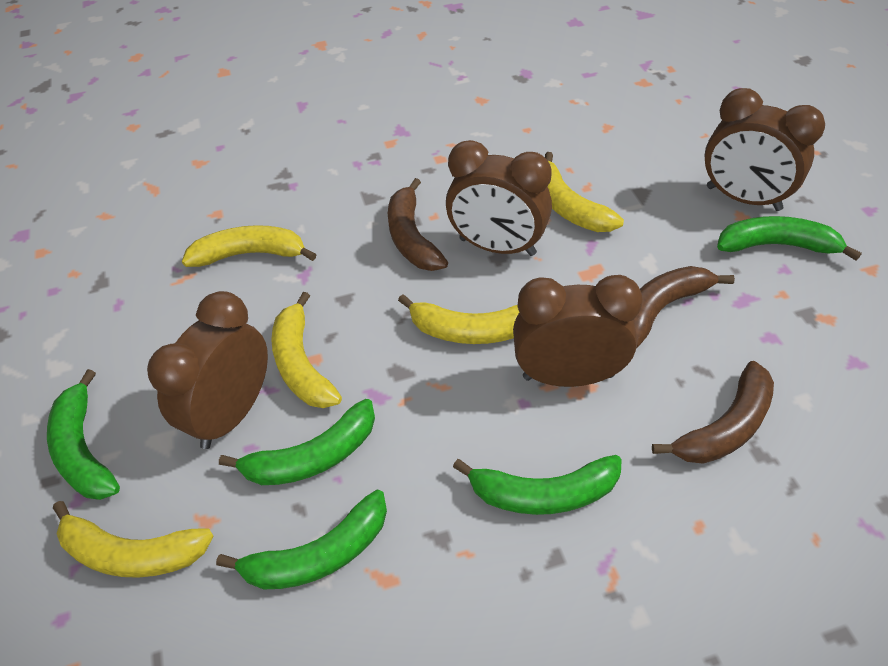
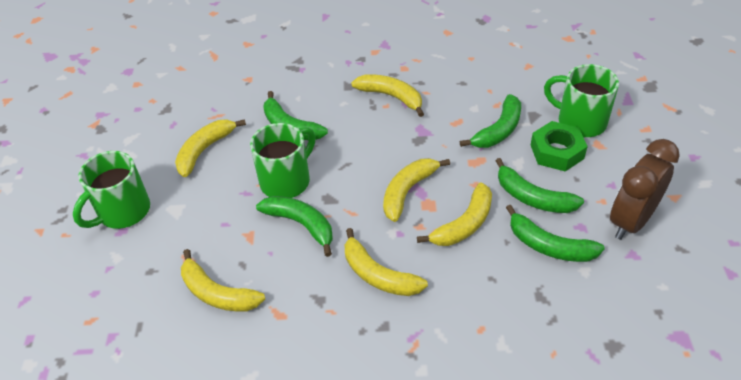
brown banana: 3 -> 0
brown clock: 4 -> 1
green mug: 0 -> 3
green nut: 0 -> 1
yellow banana: 5 -> 6

